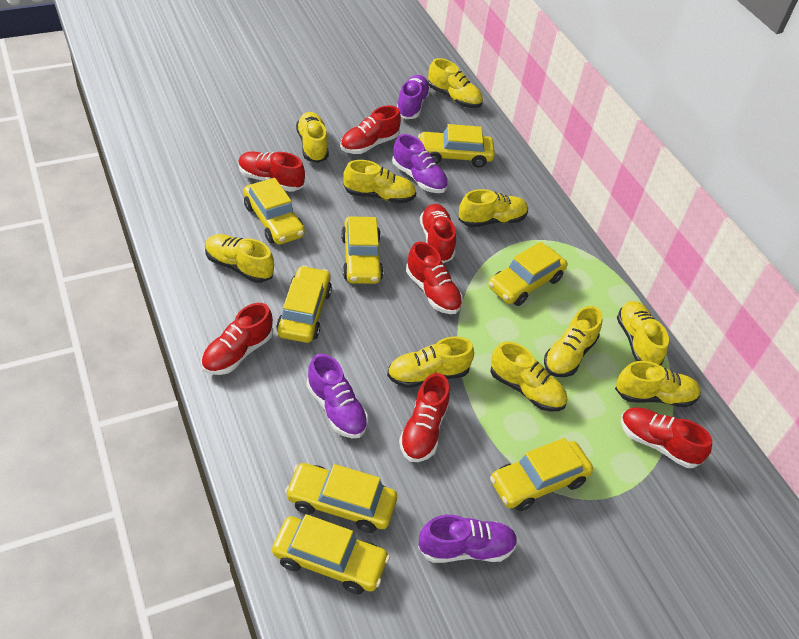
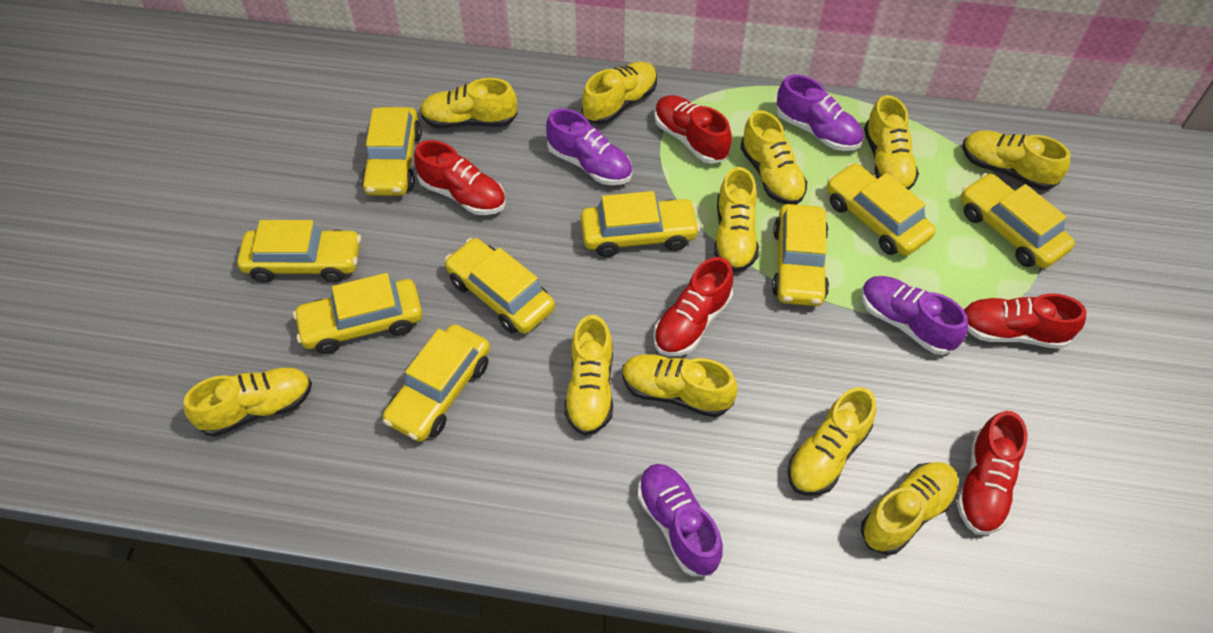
red shoe: 7 -> 5
yellow car: 8 -> 9
yellow shoe: 10 -> 11

